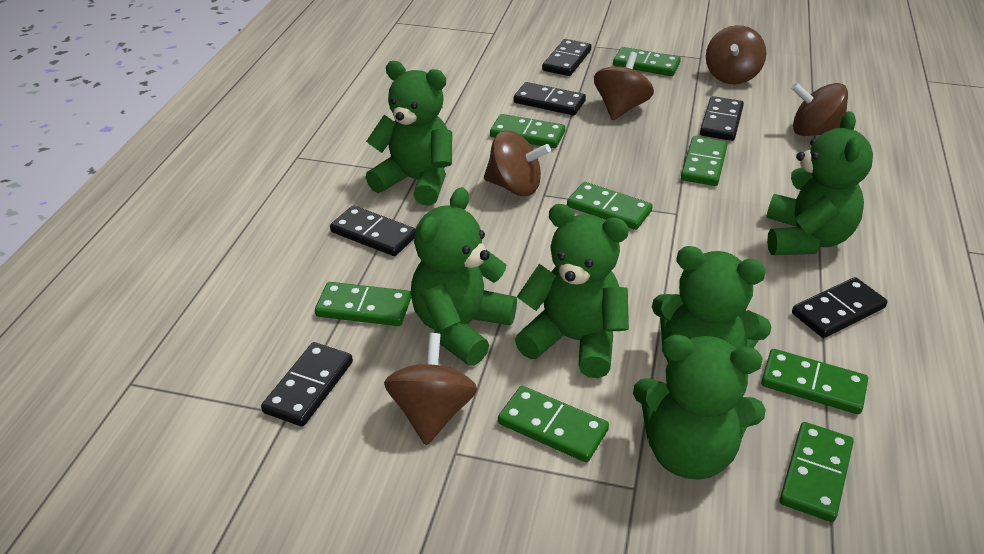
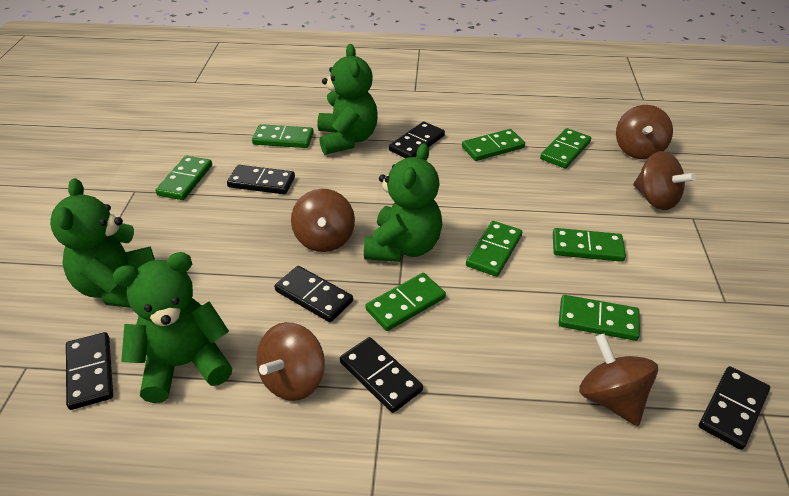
green teddy bear: 6 -> 4

